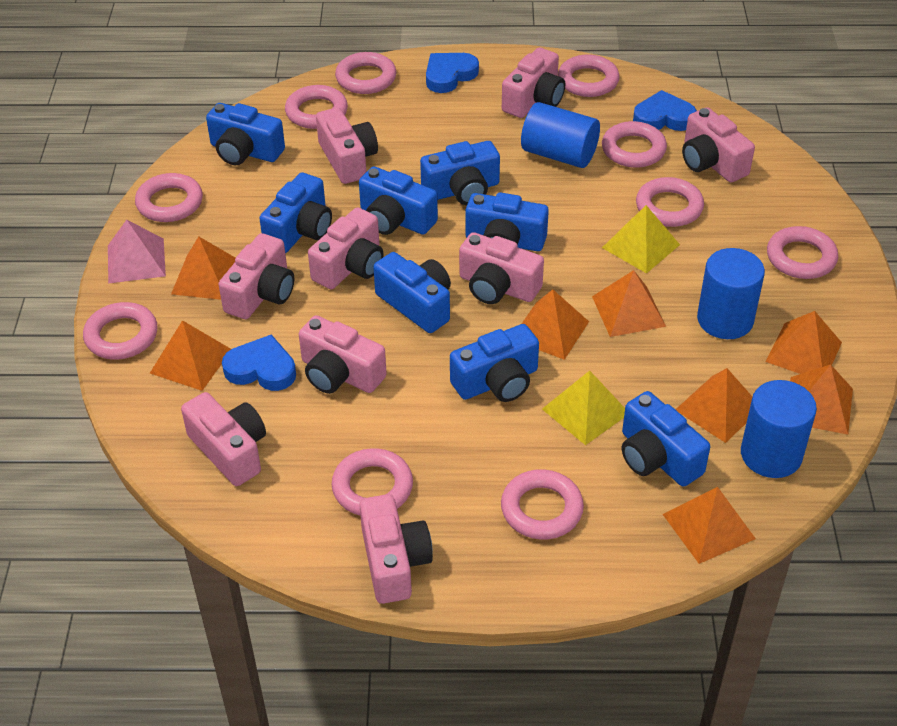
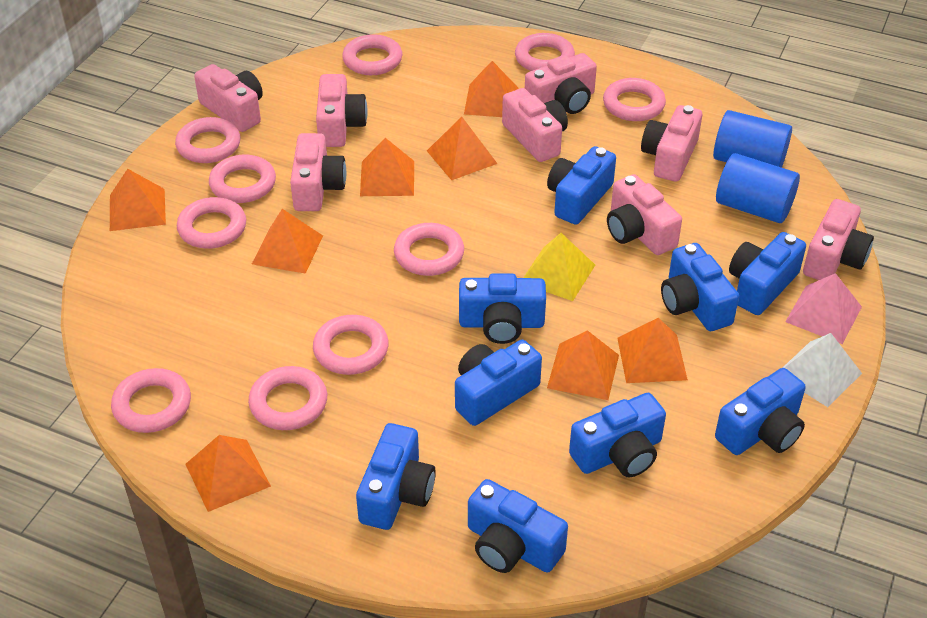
blue camera: 8 -> 9
blue cylinder: 3 -> 2
blue heart: 3 -> 0
pink camera: 9 -> 8
white pyramid: 0 -> 1
yellow pyramid: 2 -> 1

